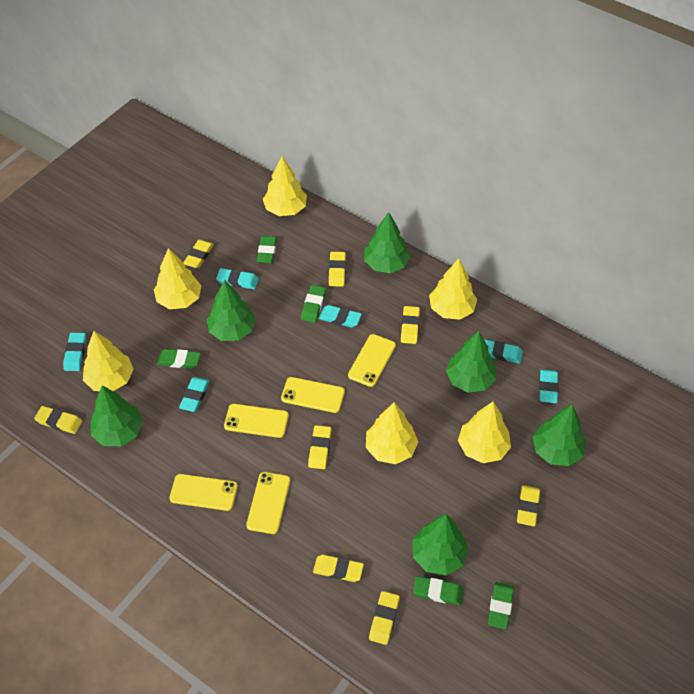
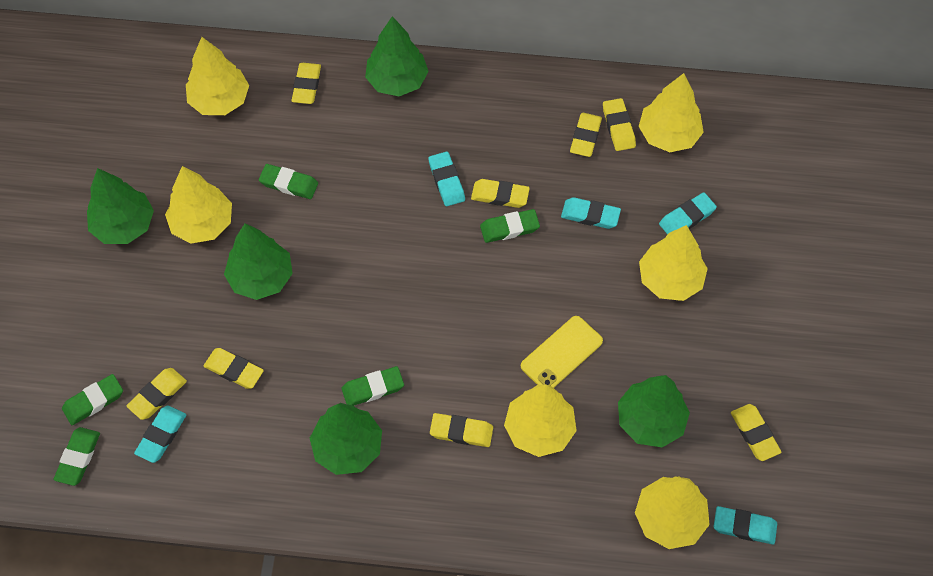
green tree: 6 -> 5
turquoise eraser: 6 -> 5
yellow phone: 5 -> 1

